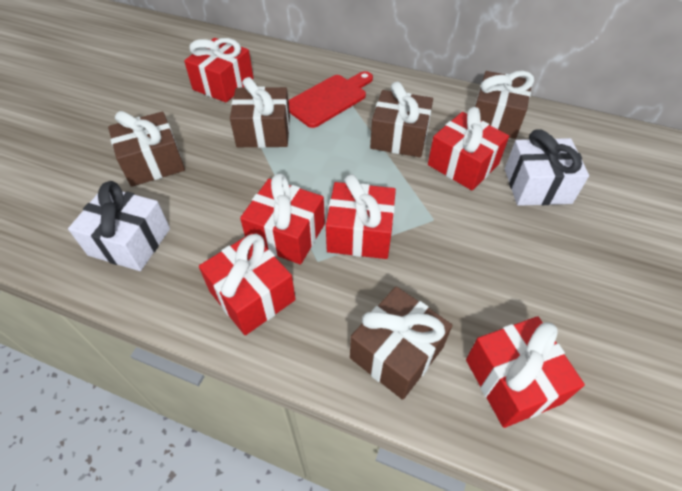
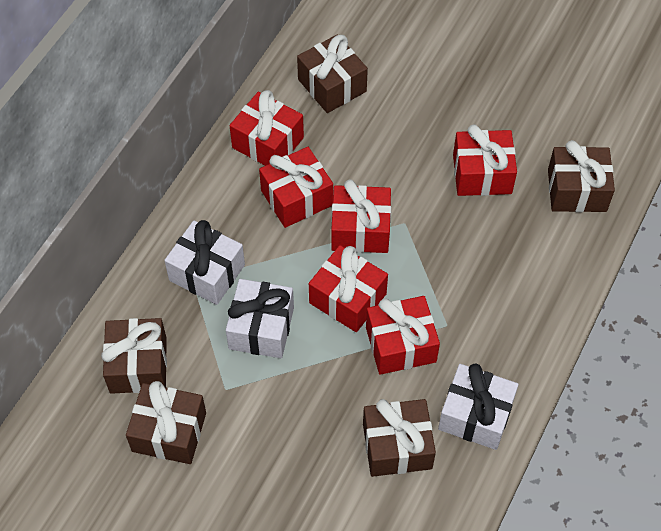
red cutting board: 1 -> 0
white gift: 2 -> 3

